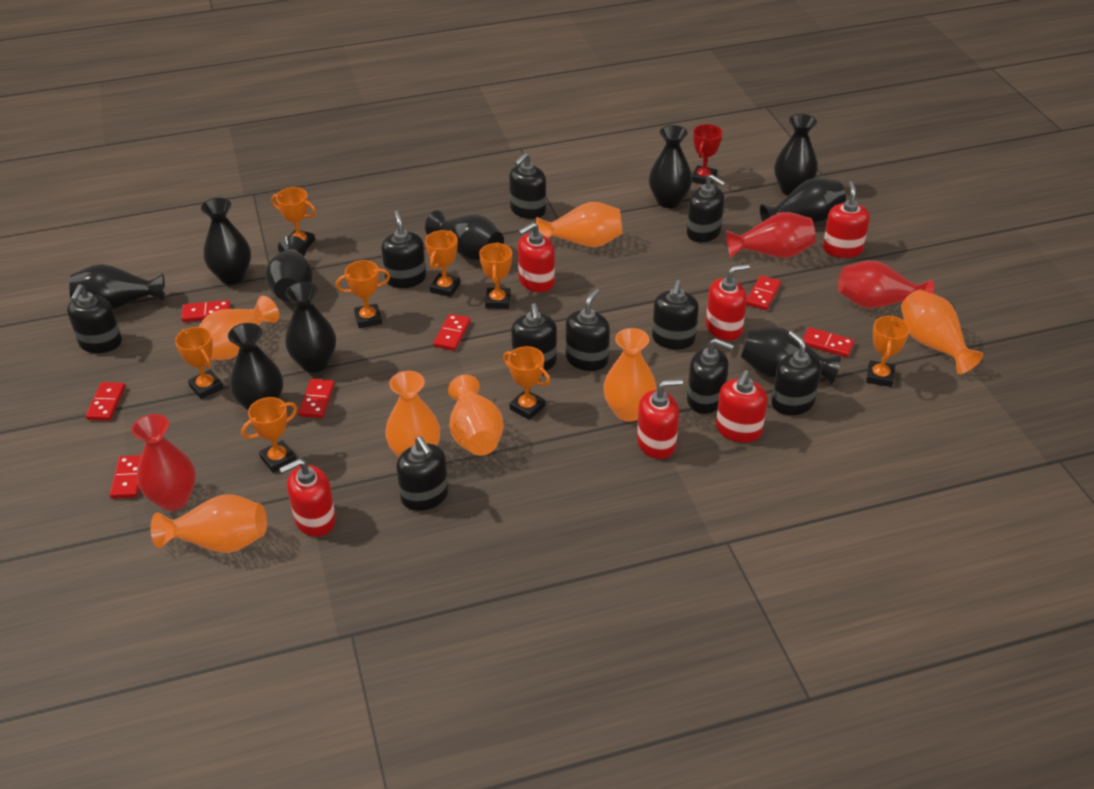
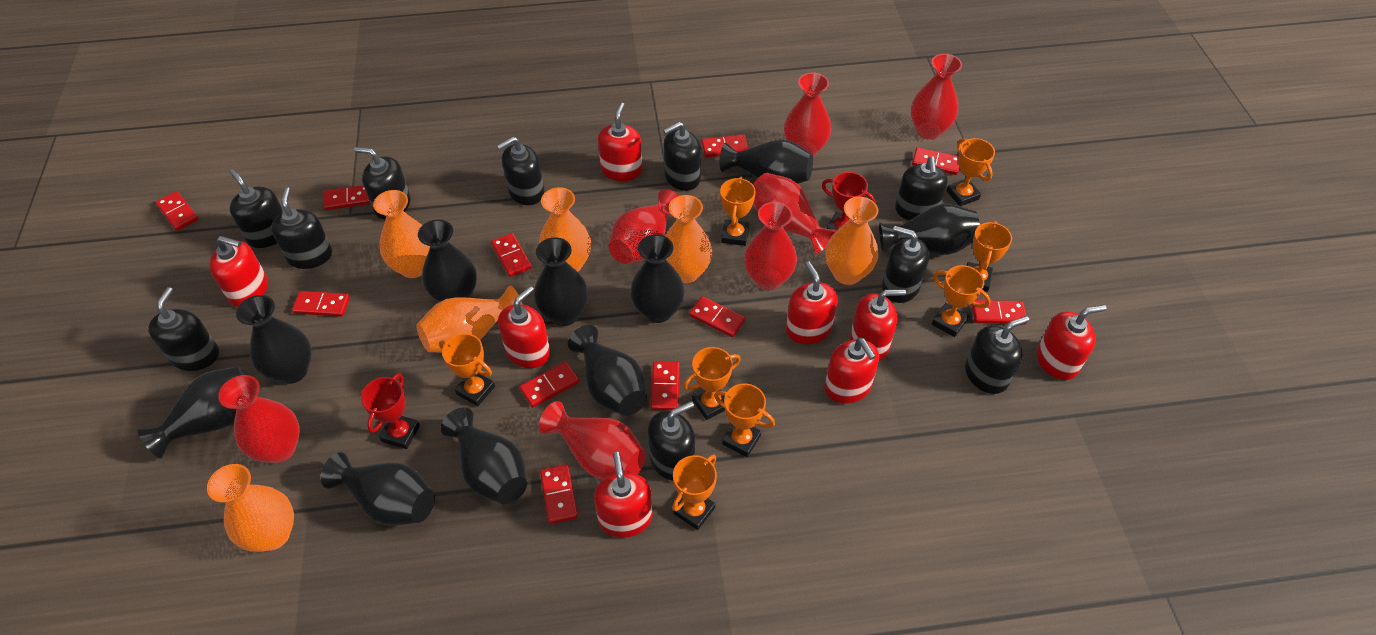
orange vase: 7 -> 6
red domino: 7 -> 11
red soap dispenser: 6 -> 8
red trophy: 1 -> 2
red vase: 3 -> 7

